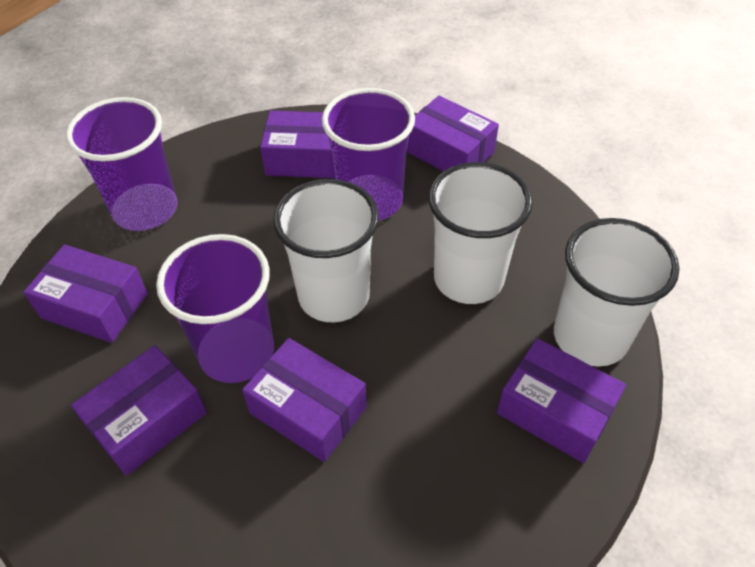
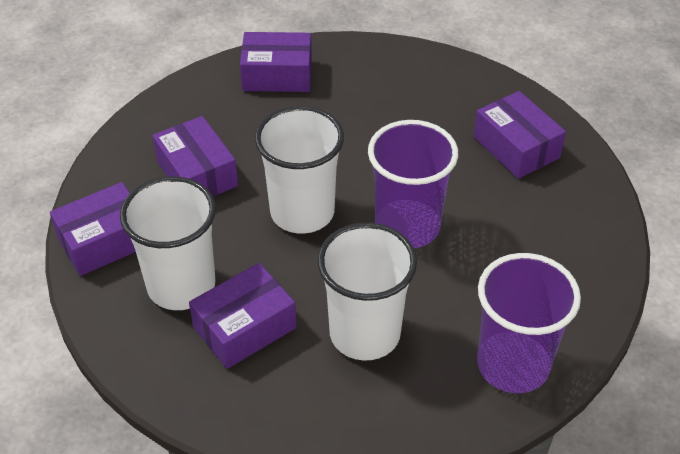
purple box: 6 -> 5
purple cup: 3 -> 2

